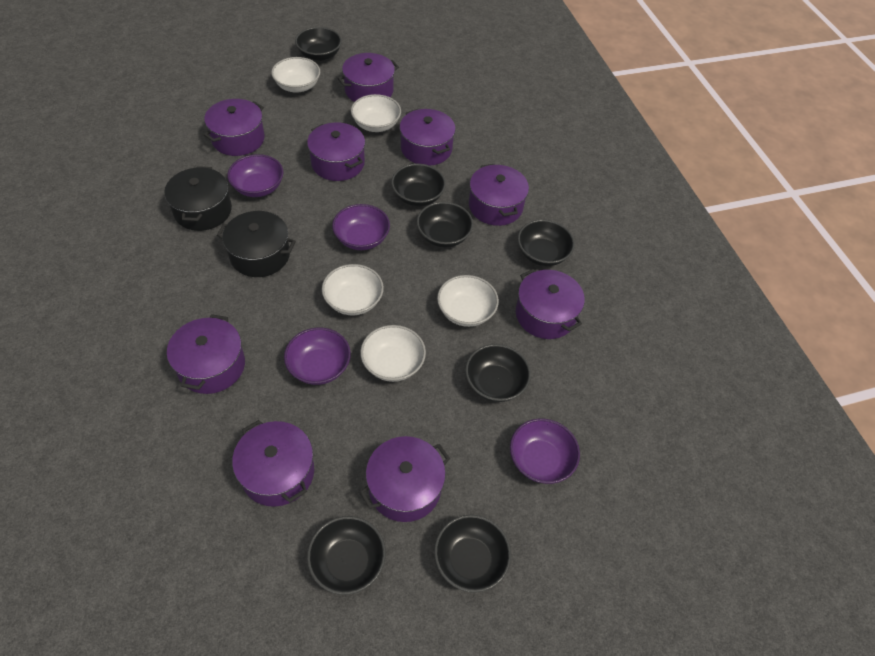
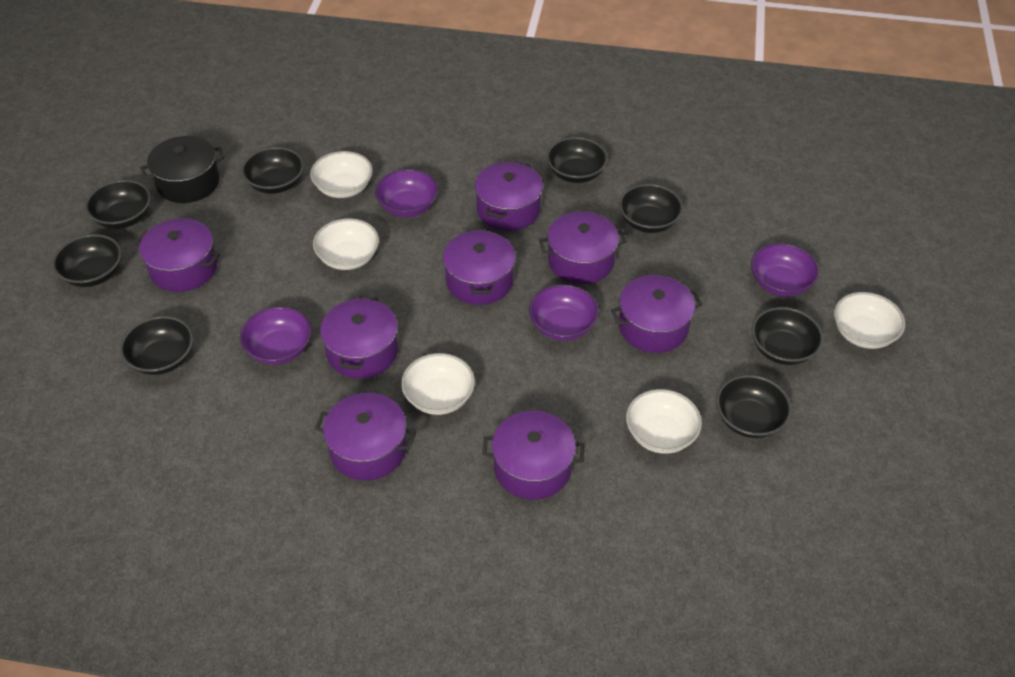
black bowl: 7 -> 8
black pot: 2 -> 1
purple pot: 9 -> 8

